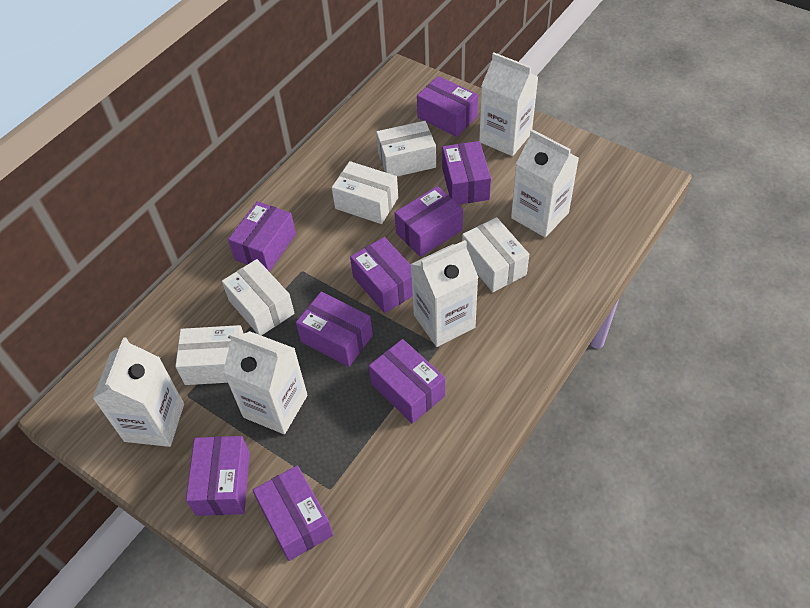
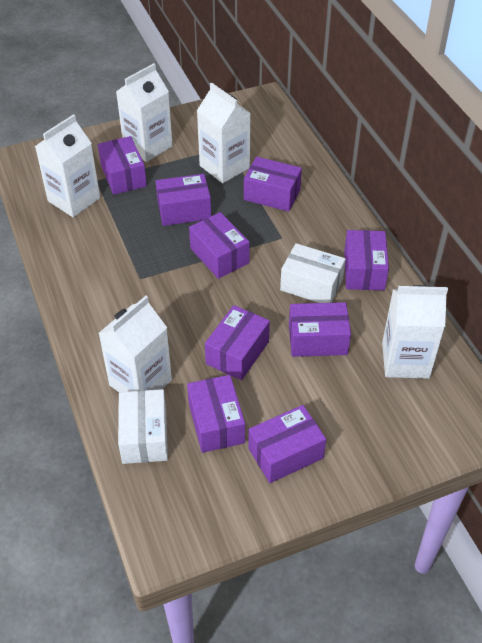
white box: 5 -> 2

